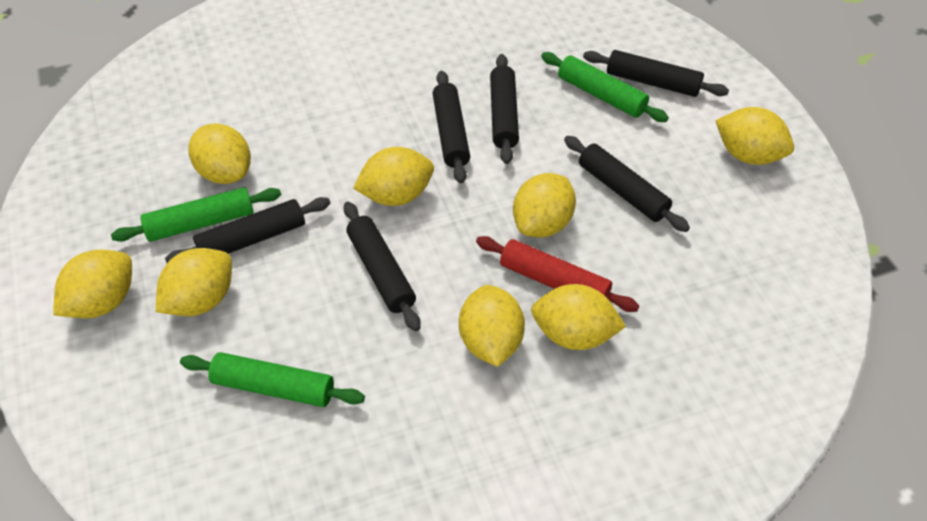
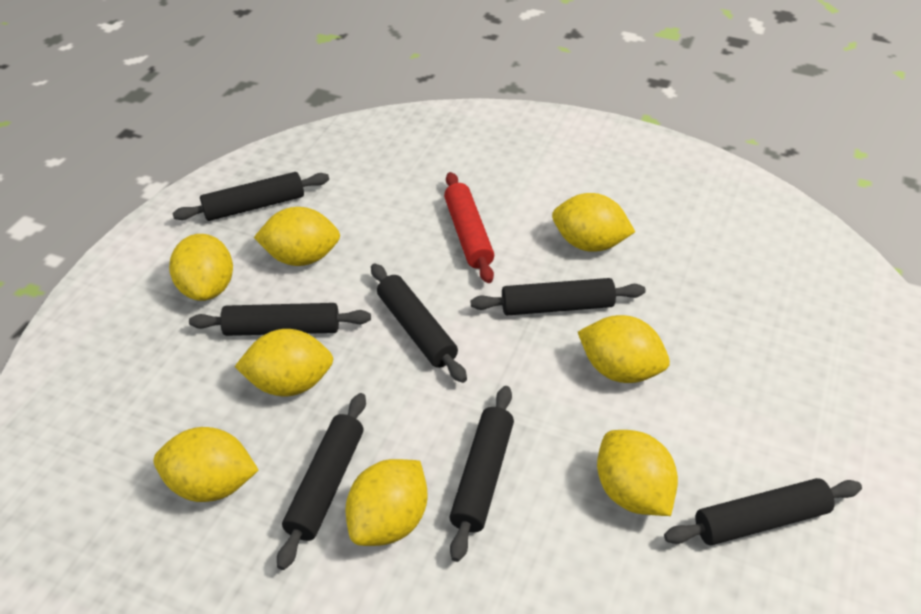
black rolling pin: 6 -> 7
green rolling pin: 3 -> 0

